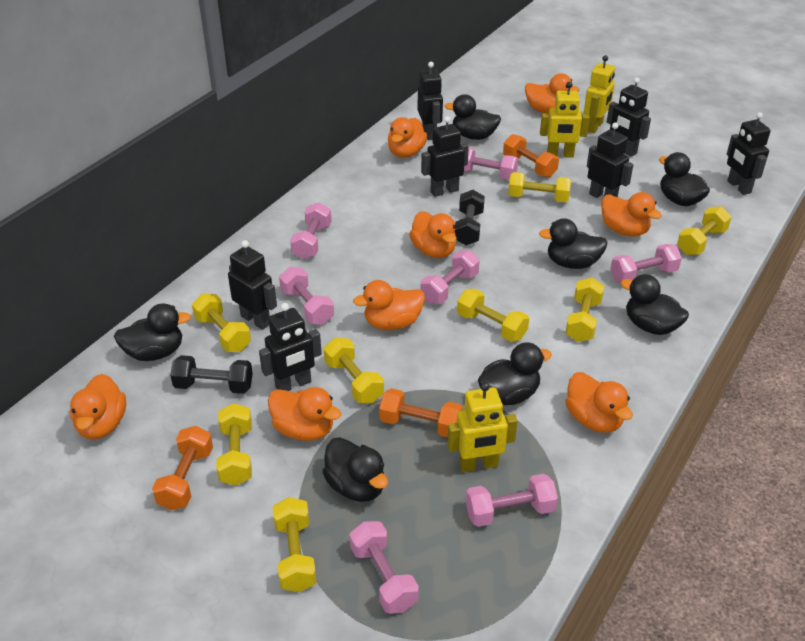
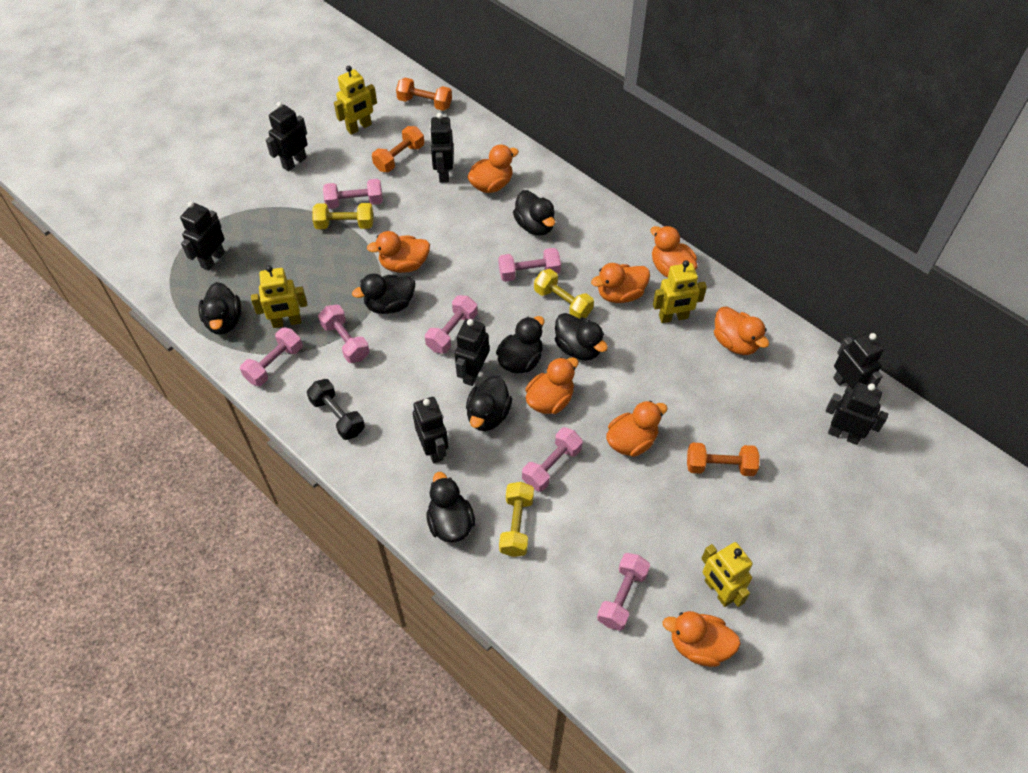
black dumbbell: 2 -> 1
yellow dumbbell: 8 -> 3
yellow robot: 3 -> 4

